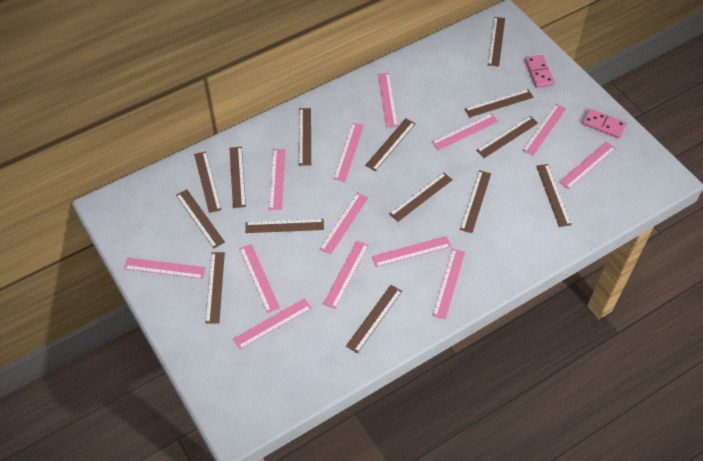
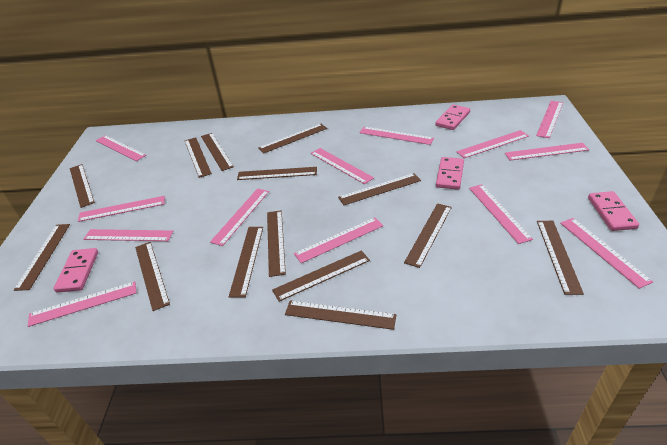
pink domino: 2 -> 4

